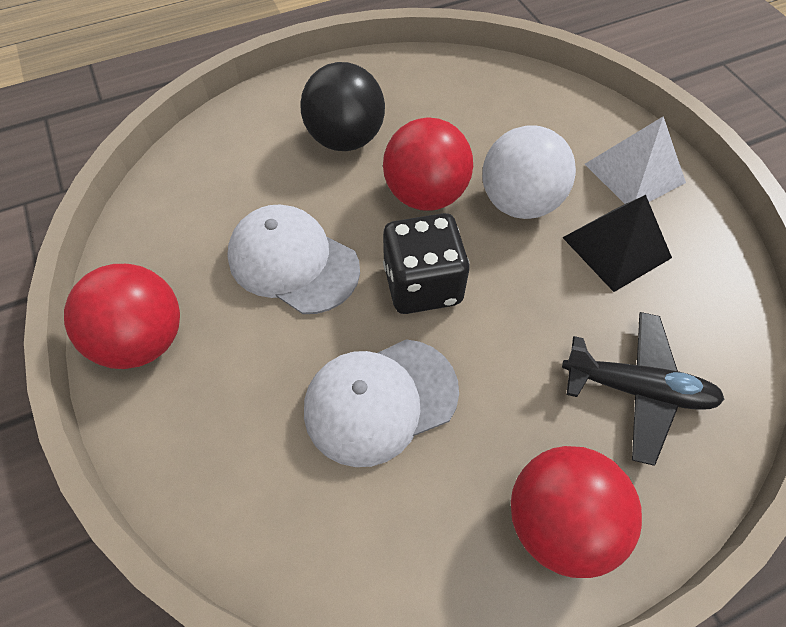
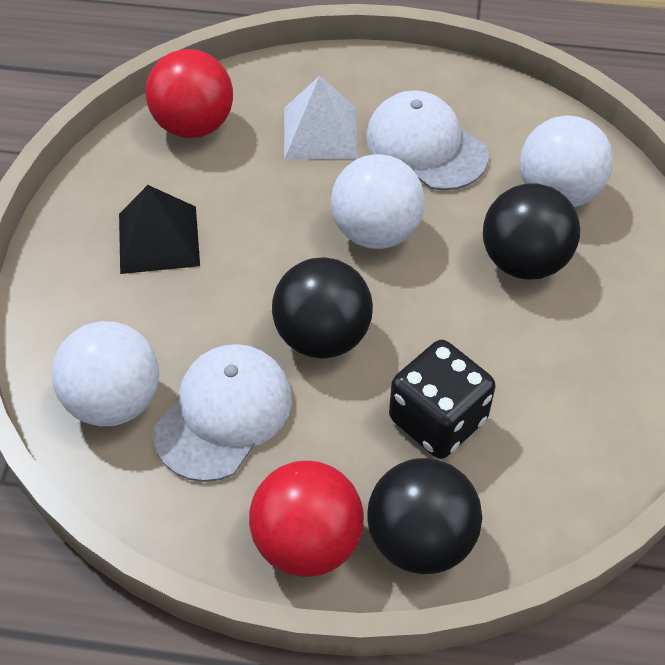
black ball: 1 -> 3
black plane: 1 -> 0
red ball: 3 -> 2
white ball: 1 -> 3

